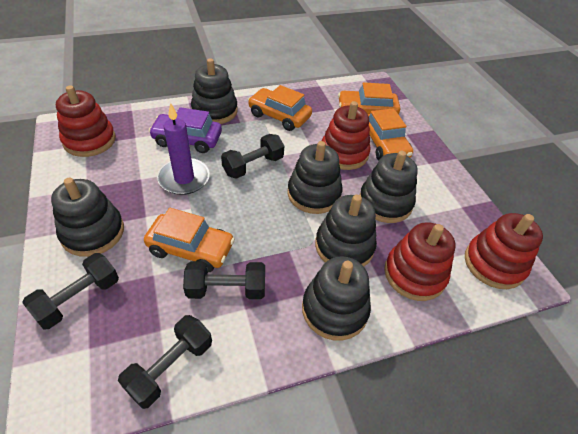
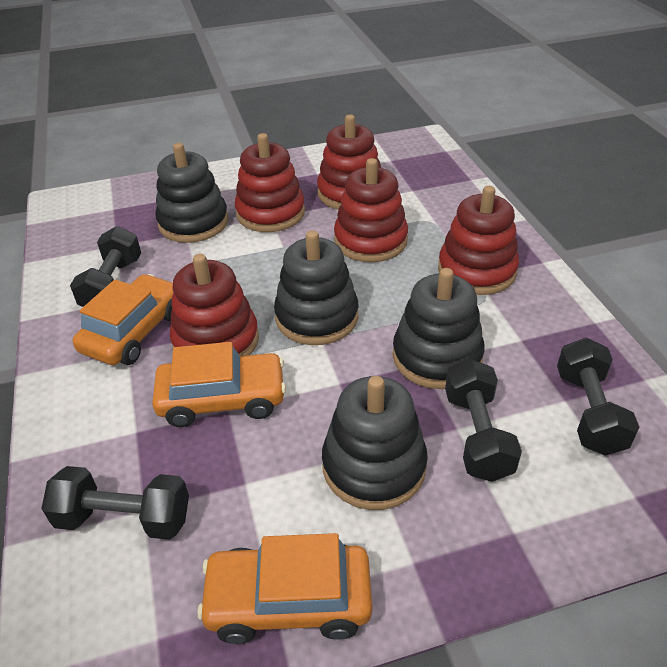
black stacking toy: 6 -> 4
orange car: 4 -> 3
purple candle: 1 -> 0
purple car: 1 -> 0
red stacking toy: 4 -> 5

